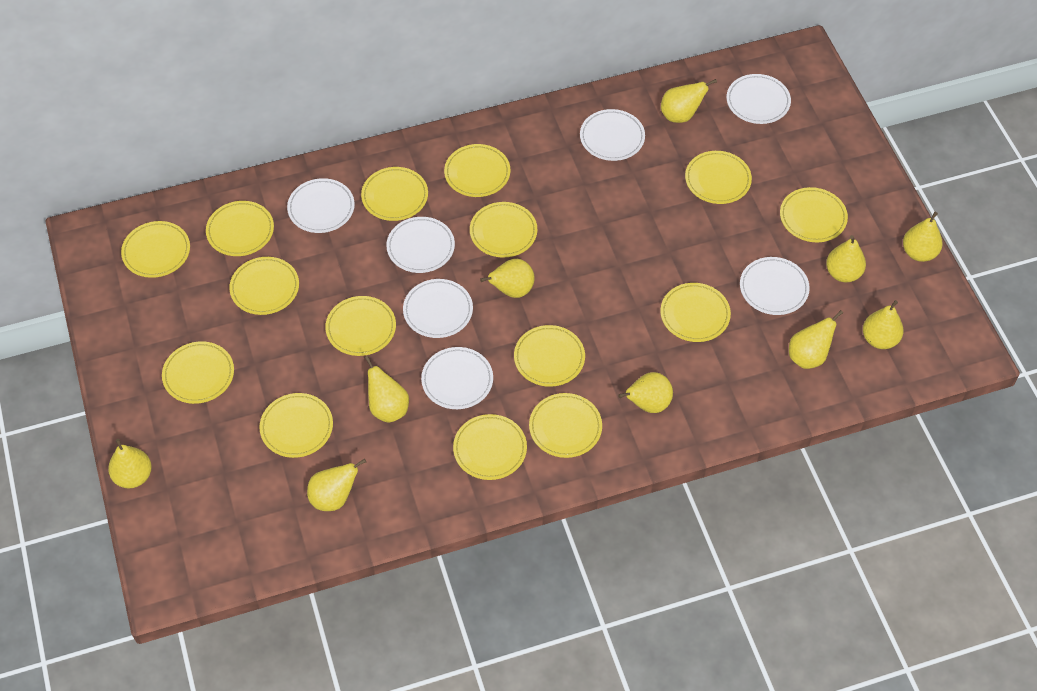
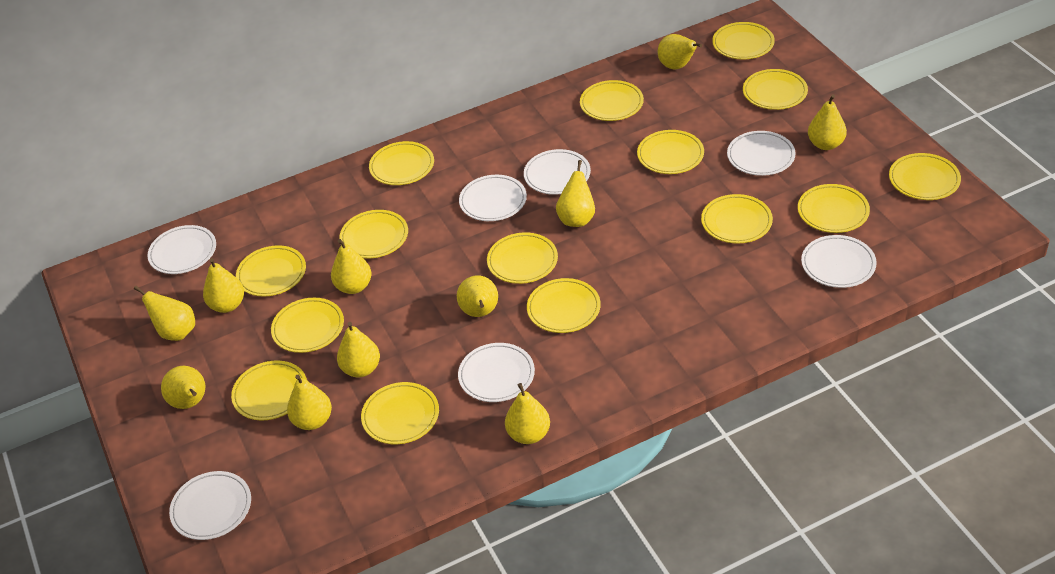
yellow pear: 10 -> 11

